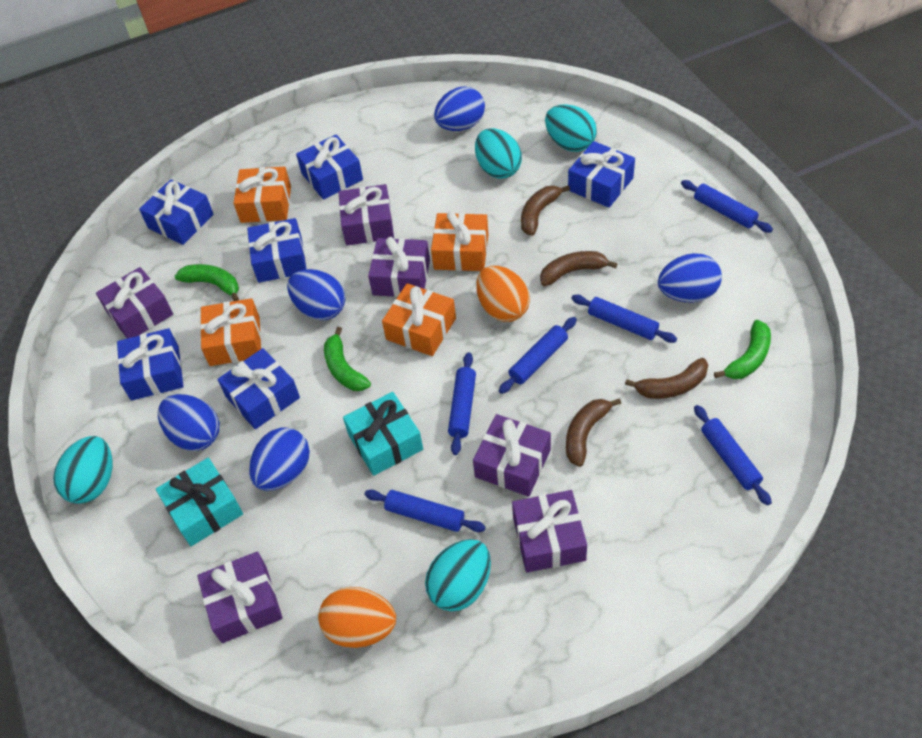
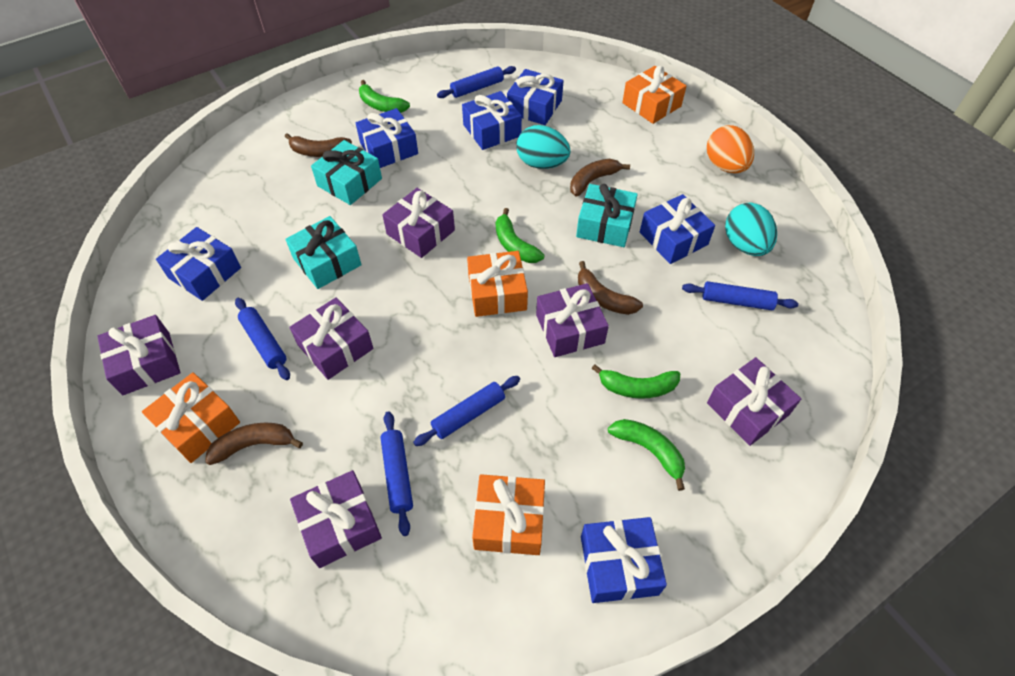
blue egg: 5 -> 0
blue rolling pin: 6 -> 5
green banana: 3 -> 4
orange egg: 2 -> 1
turquoise egg: 4 -> 2
turquoise gift: 2 -> 3

